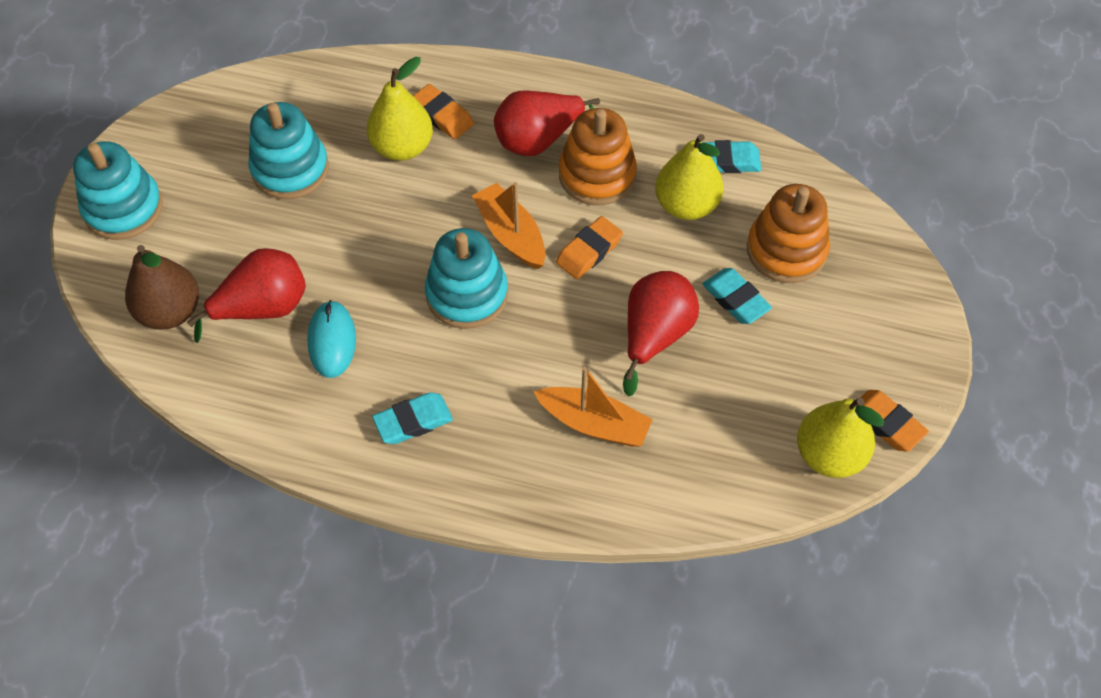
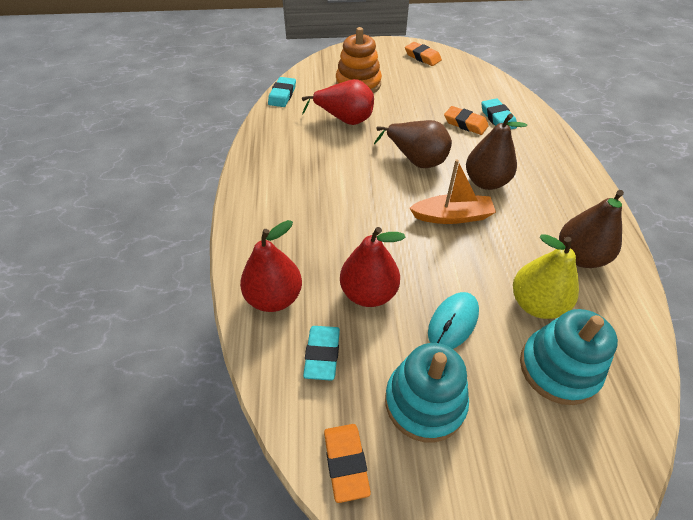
brown pear: 1 -> 3
orange boat: 2 -> 1
orange stacking toy: 2 -> 1
turquoise stacking toy: 3 -> 2
yellow pear: 3 -> 1

